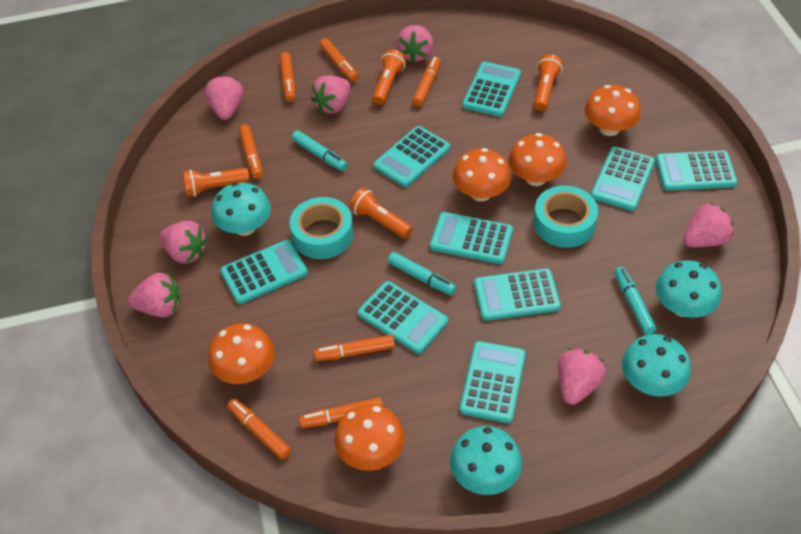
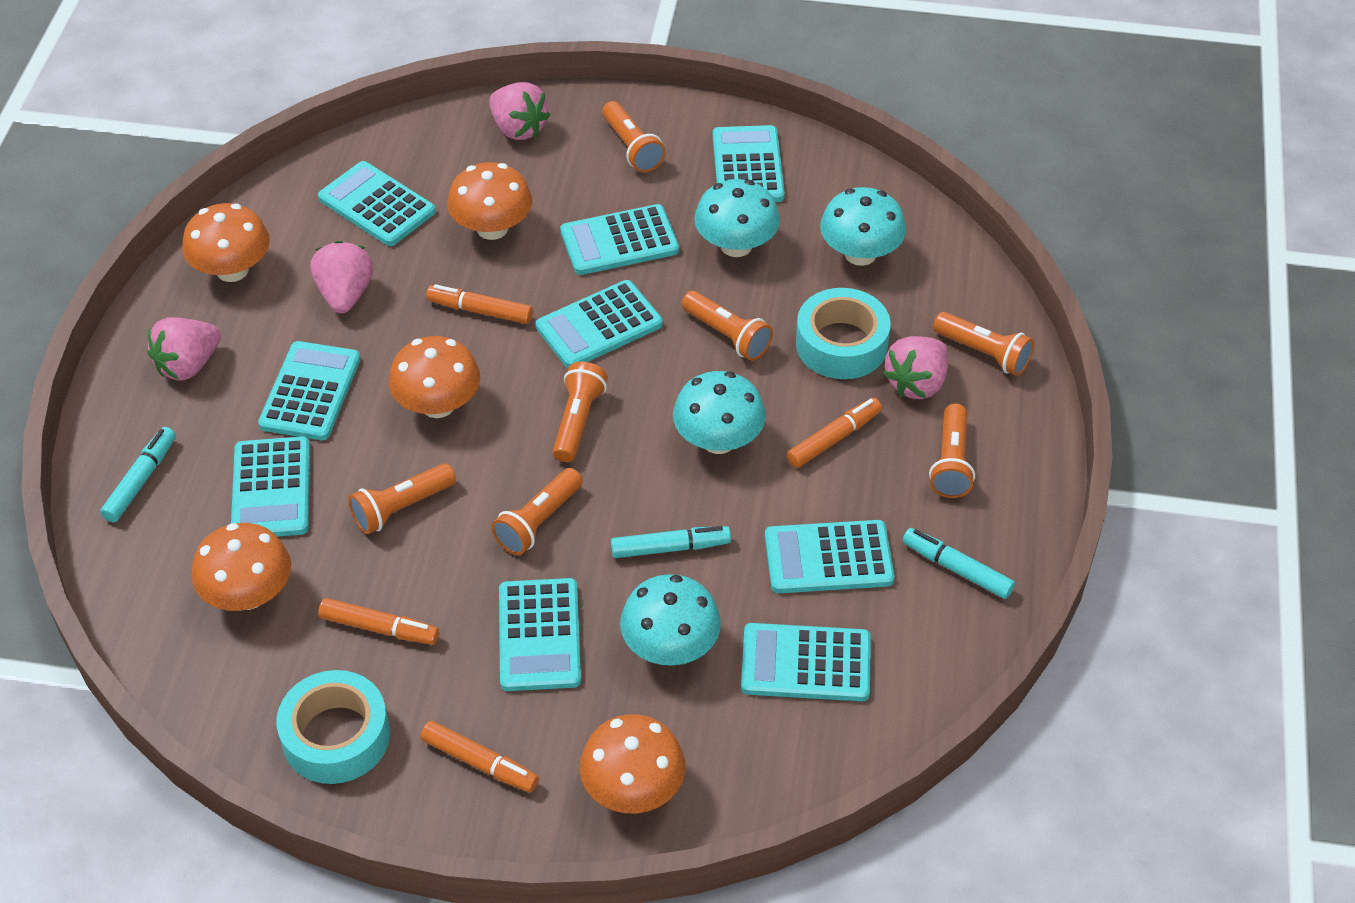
orange flashlight: 4 -> 7
orange marker: 7 -> 4
pink strawberry: 7 -> 4

